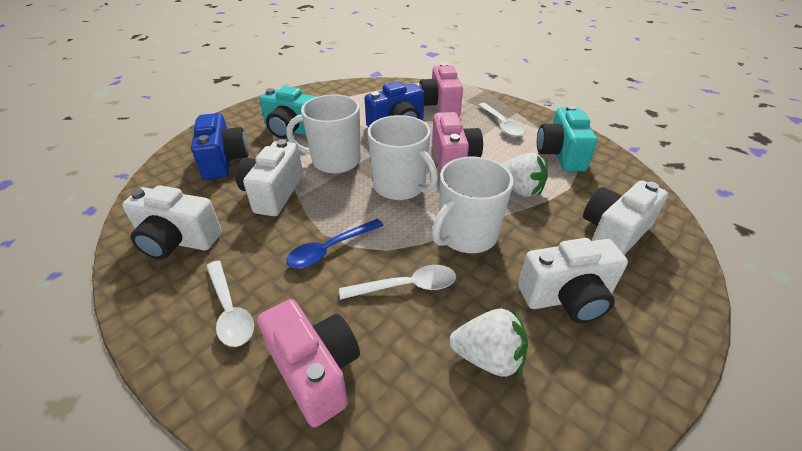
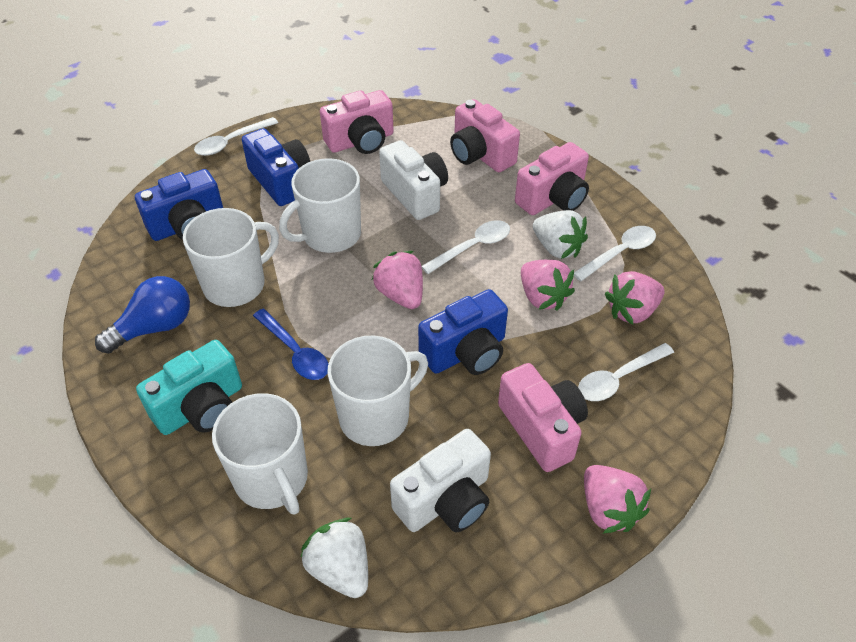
blue camera: 2 -> 3
blue light bulb: 0 -> 1
pink camera: 3 -> 4
pink strawberry: 0 -> 4
turquoise camera: 2 -> 1
white camera: 4 -> 2
white mug: 3 -> 4
white spoon: 3 -> 4

